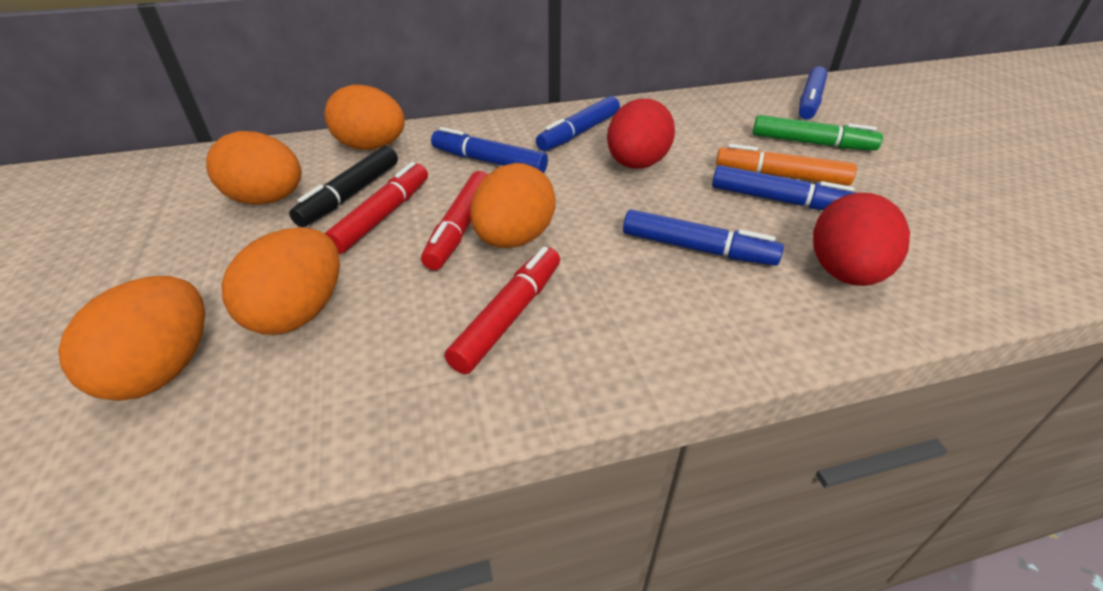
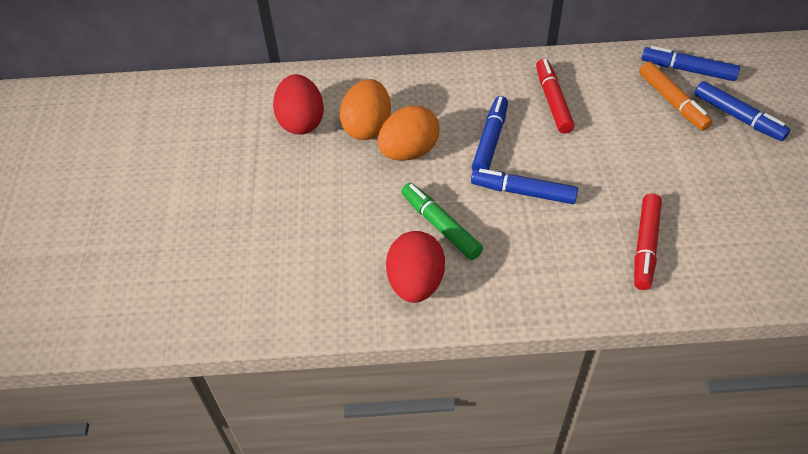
black marker: 1 -> 0
blue marker: 5 -> 4
orange egg: 5 -> 2
red marker: 3 -> 2

